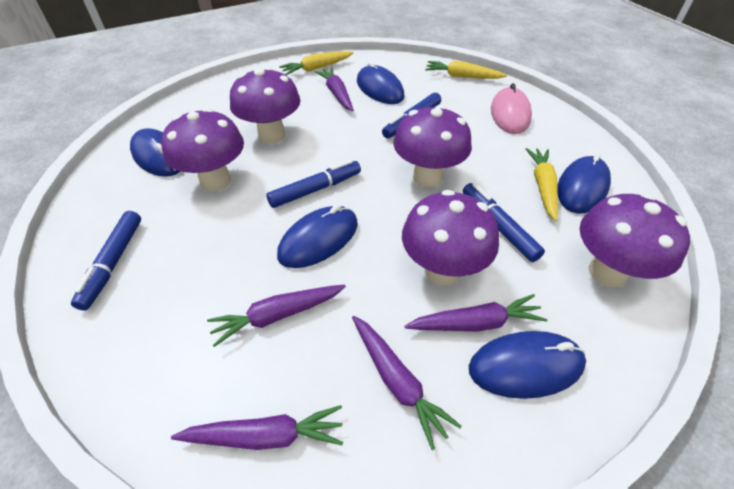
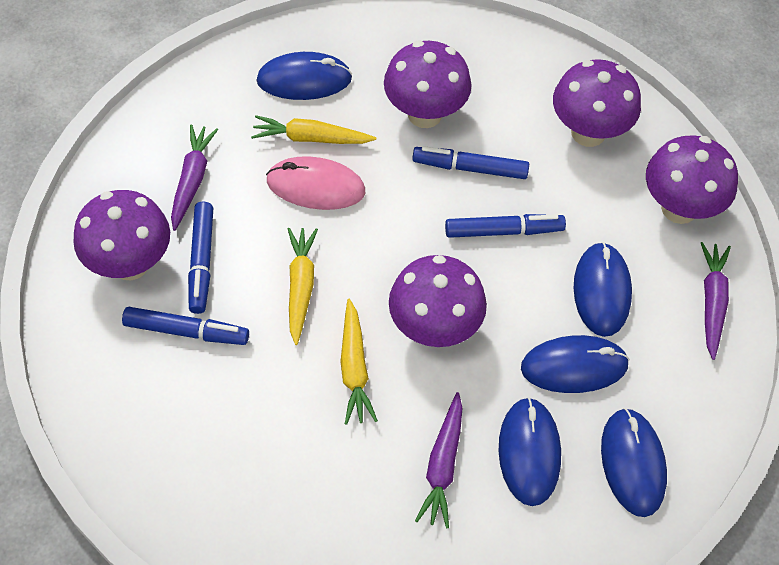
purple carrot: 5 -> 3

